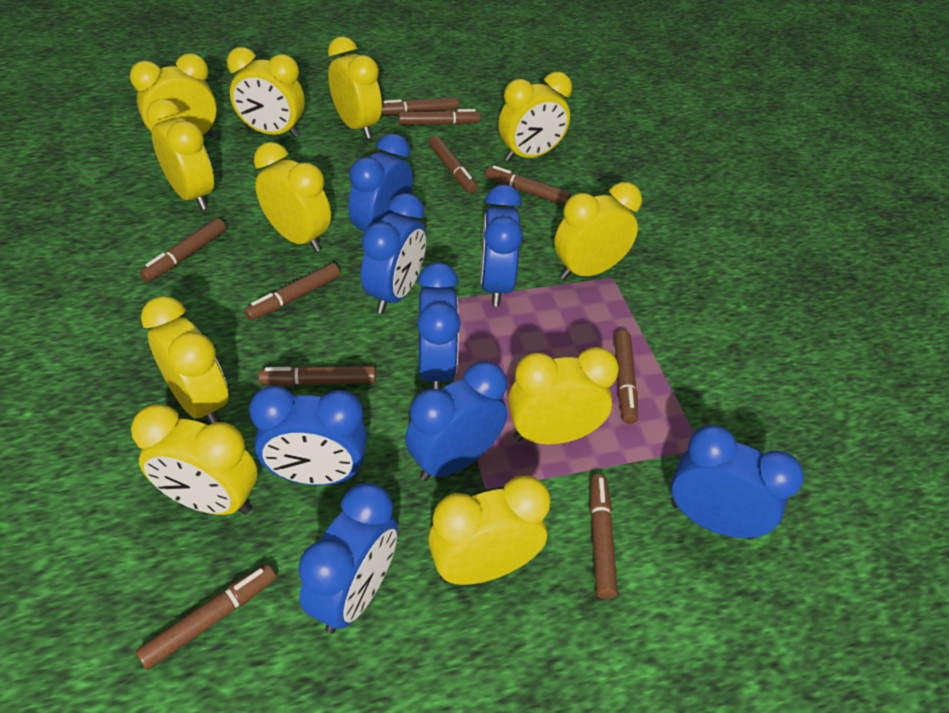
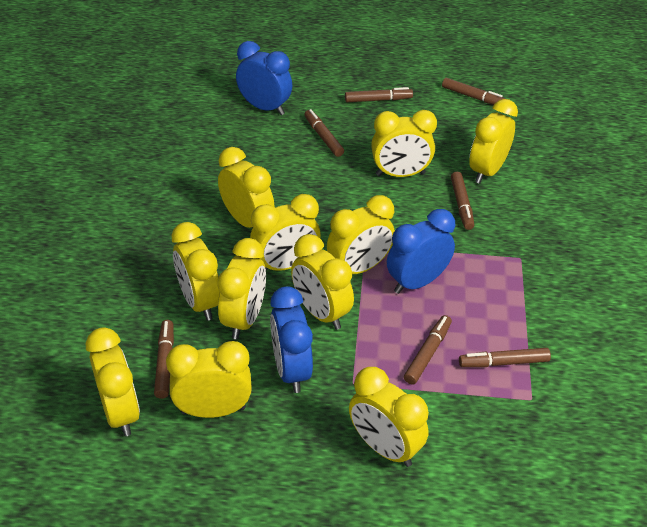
blue clock: 8 -> 3
brown marker: 10 -> 7

